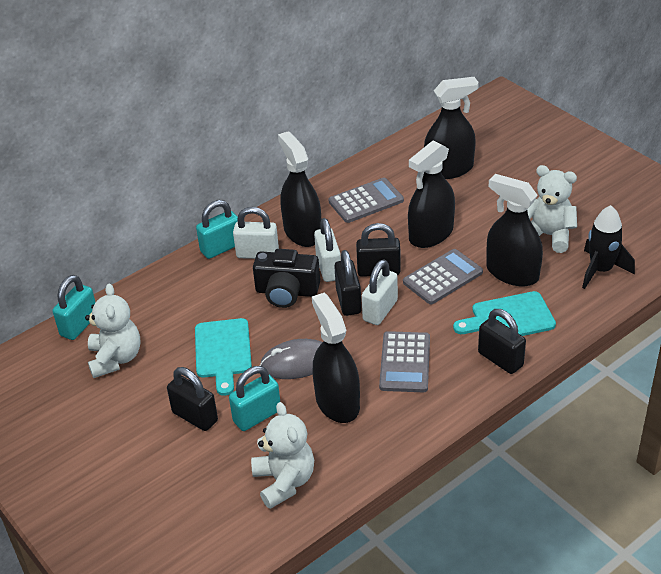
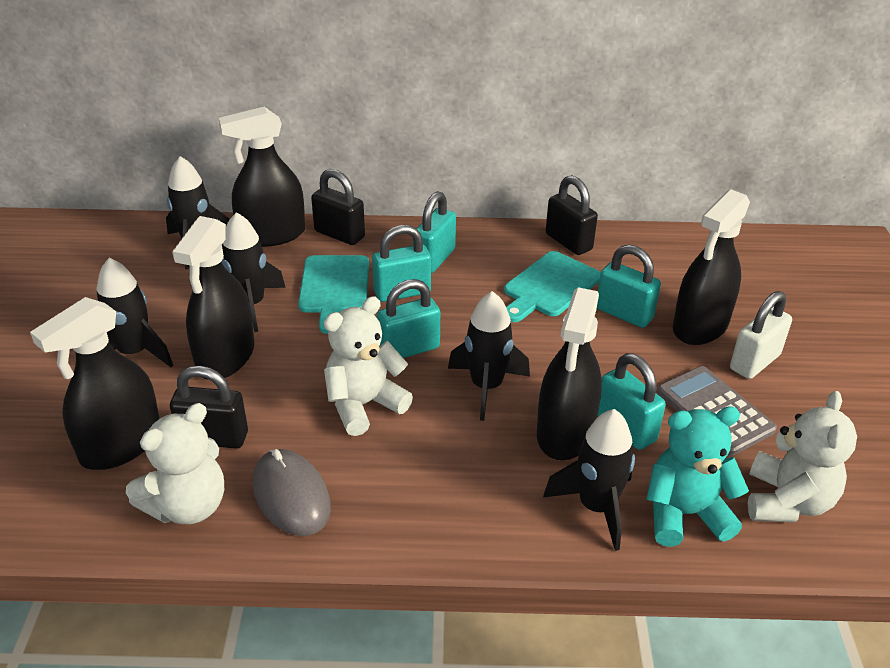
black camera: 1 -> 0
black padlock: 4 -> 3
black rocket: 1 -> 5
grey calculator: 3 -> 1
turquoise padlock: 3 -> 5
turquoise teddy bear: 0 -> 1
white padlock: 3 -> 1

